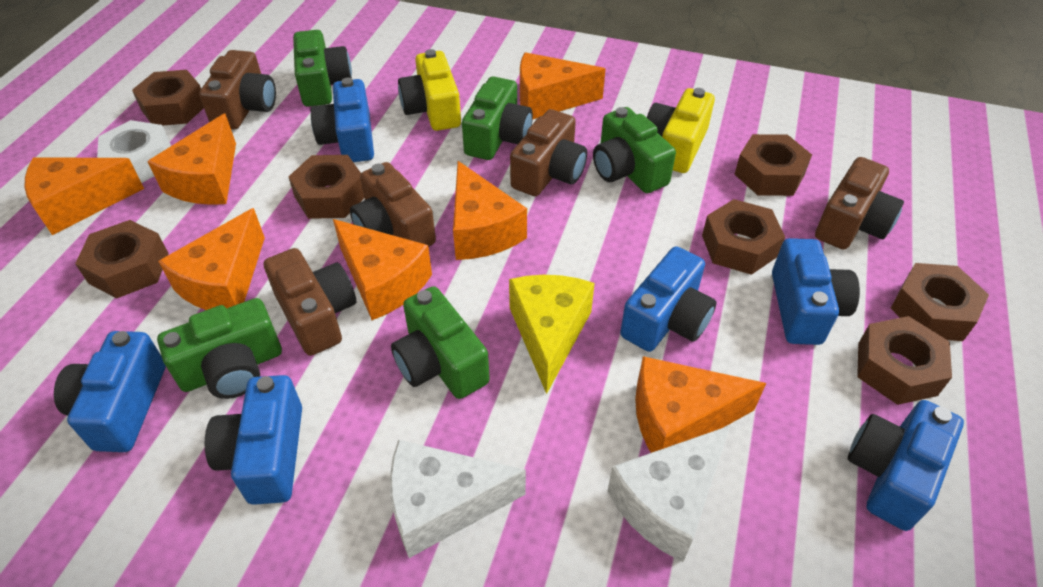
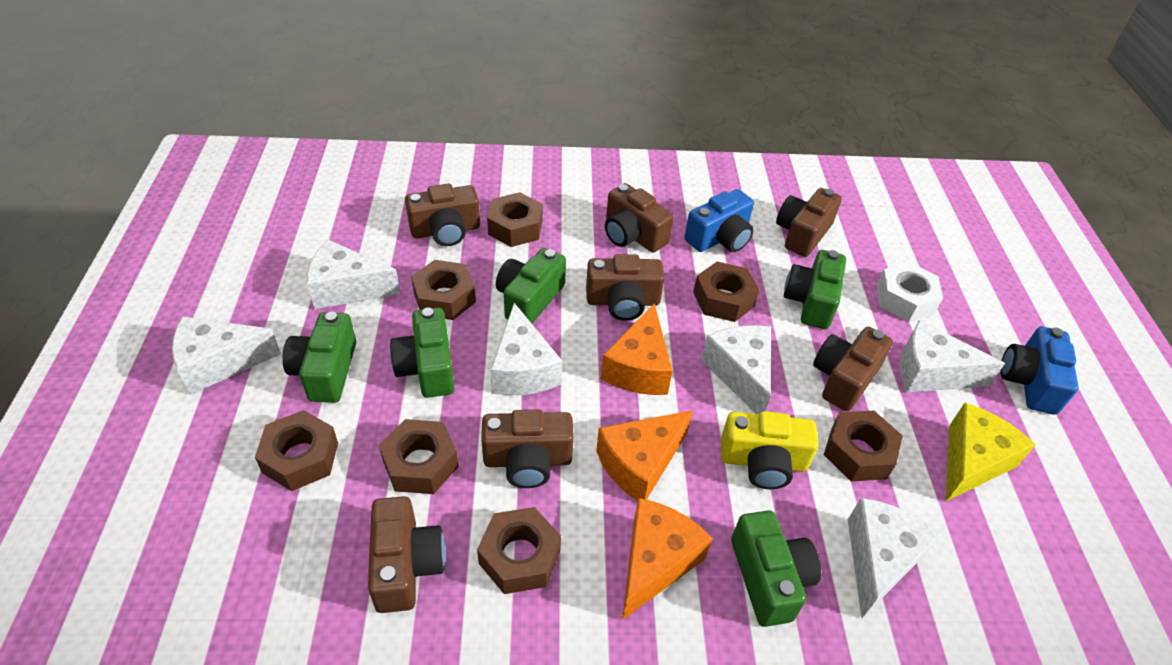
blue camera: 6 -> 2
brown camera: 5 -> 7
orange cheese: 7 -> 3
white cheese: 2 -> 6
yellow camera: 2 -> 1

